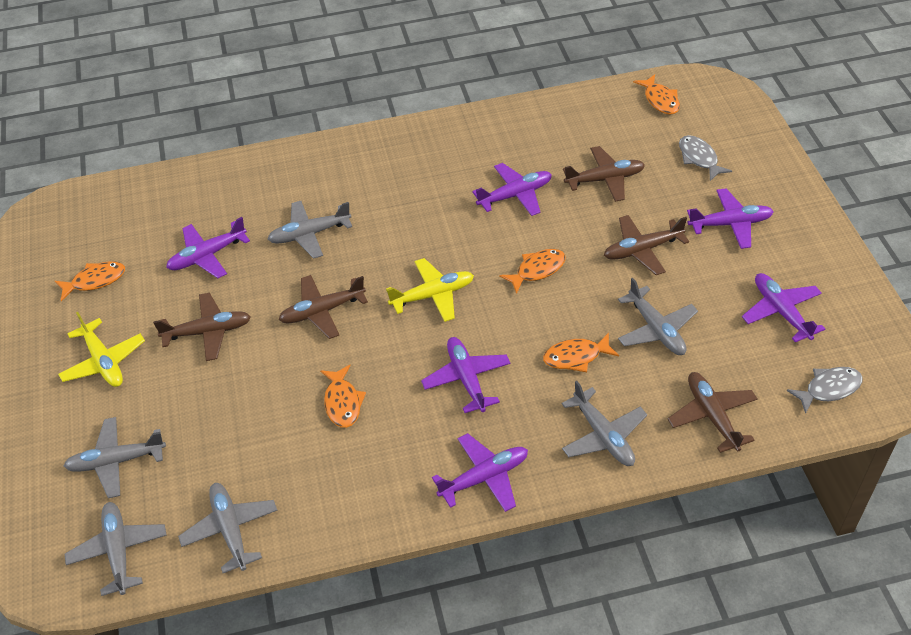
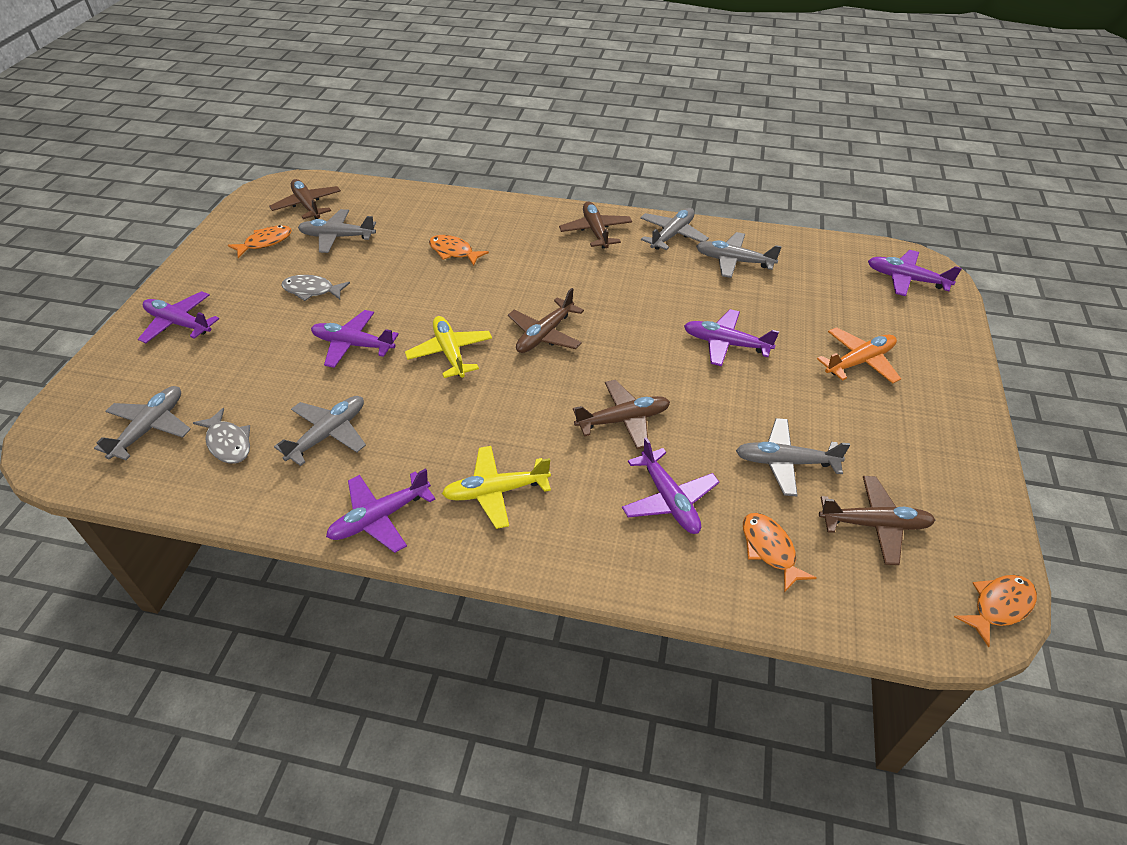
orange fish: 5 -> 4
orange plane: 0 -> 1

